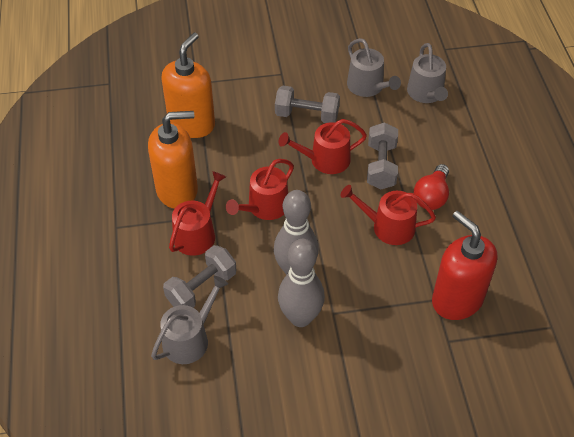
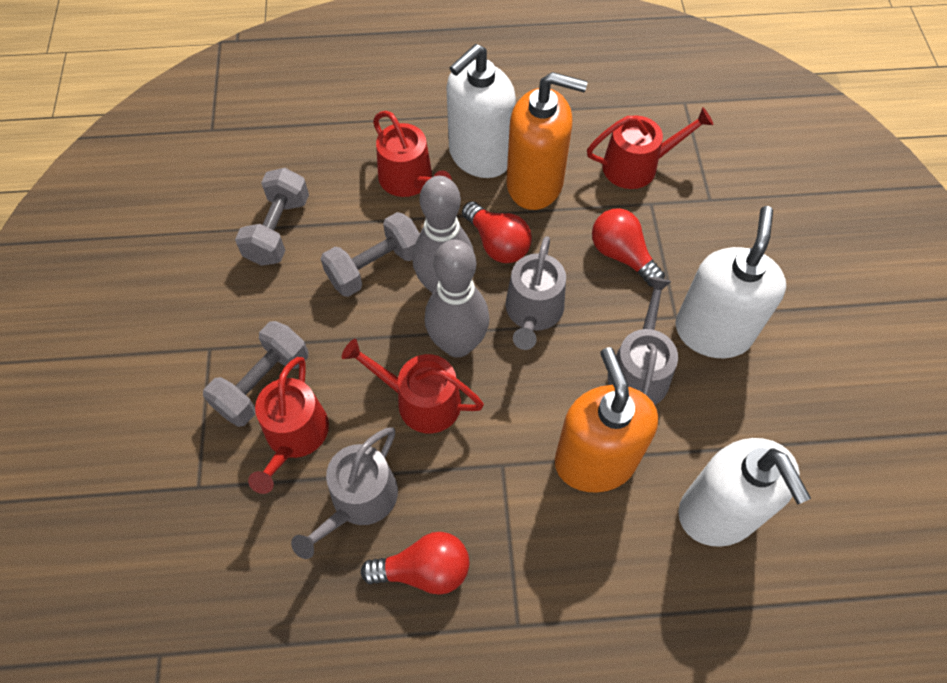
red light bulb: 1 -> 3
red soap dispenser: 1 -> 0
white soap dispenser: 0 -> 3

